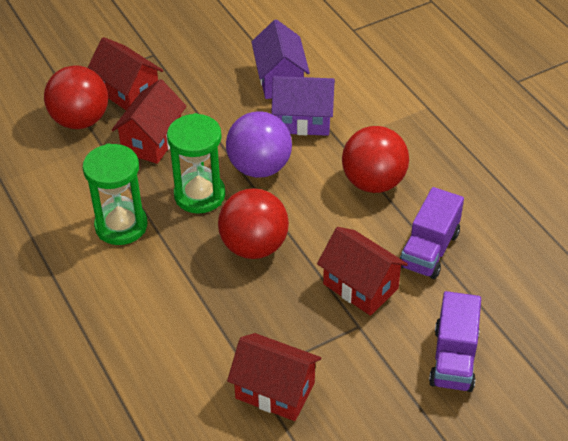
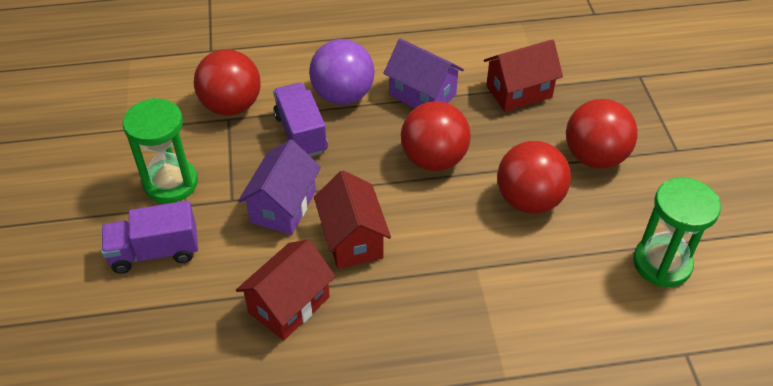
red ball: 3 -> 4
red house: 4 -> 3

